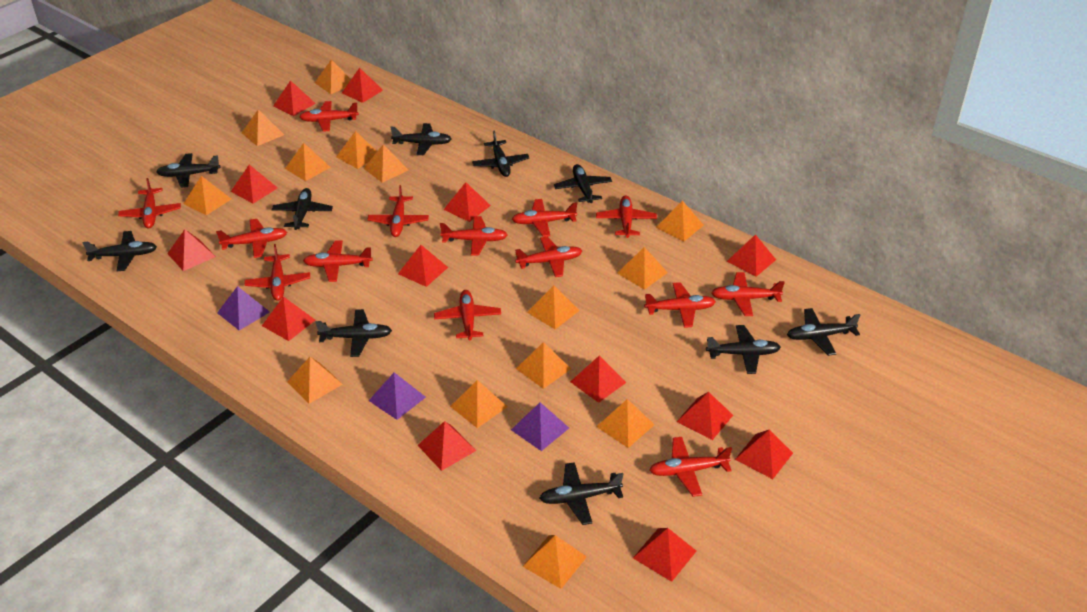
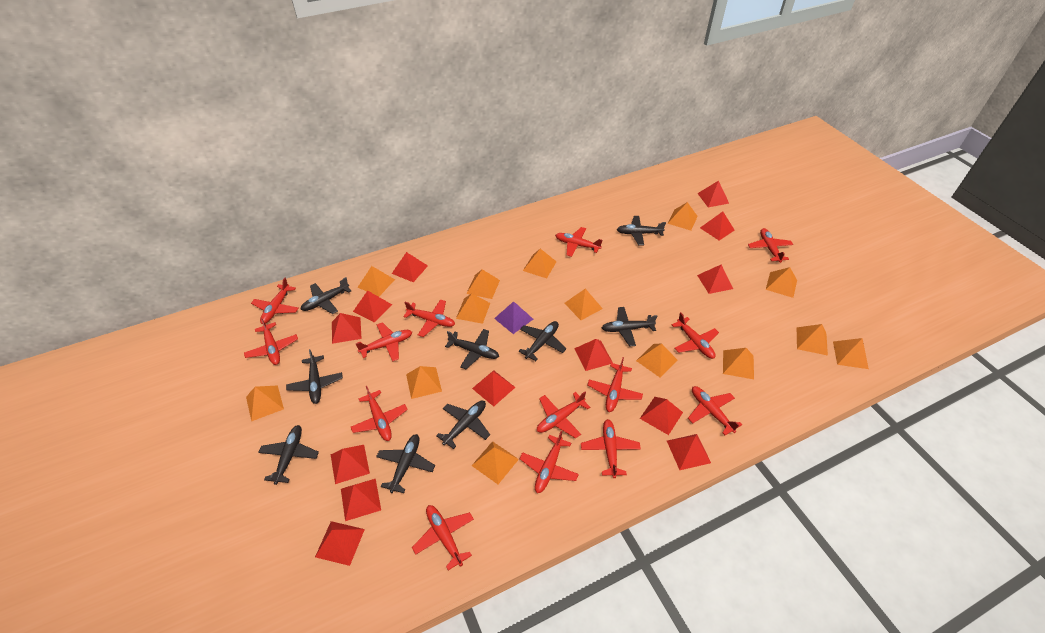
black plane: 10 -> 9
purple pyramid: 3 -> 1

